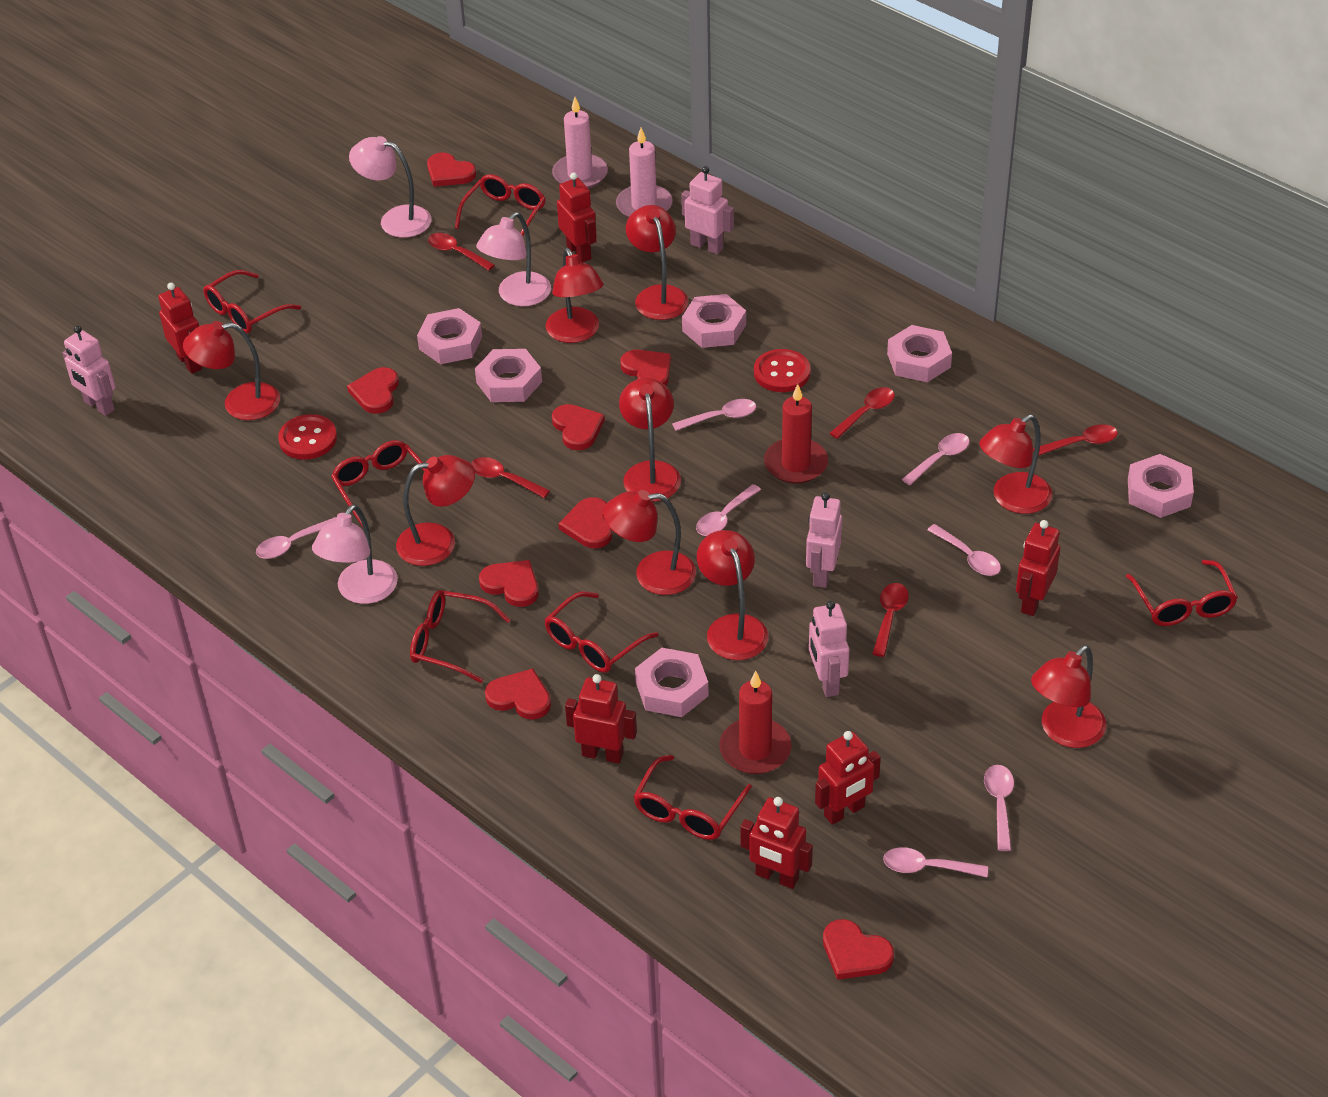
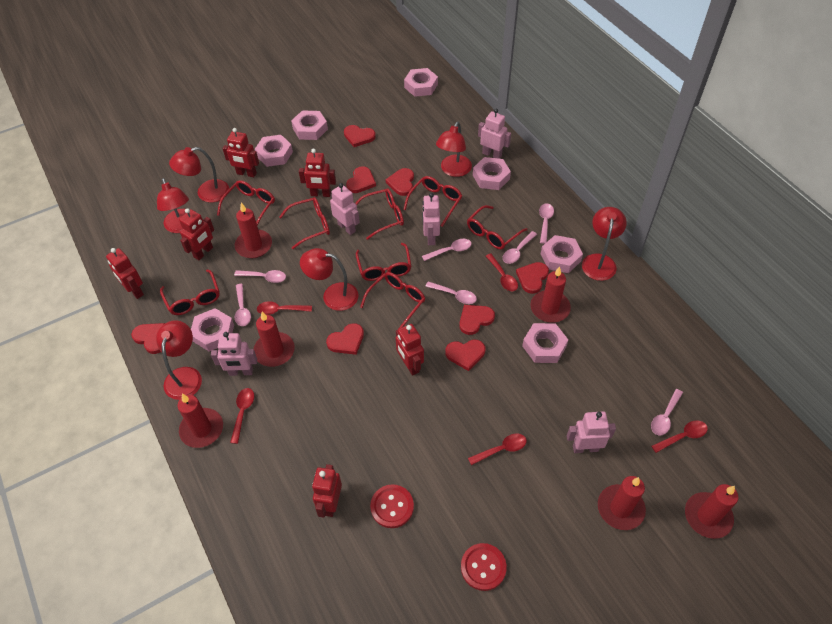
pink candle: 2 -> 0
pink lamp: 3 -> 0
pink nut: 6 -> 7
pink robot: 4 -> 5
red candle: 2 -> 6
red glasses: 7 -> 8
red lamp: 9 -> 6

